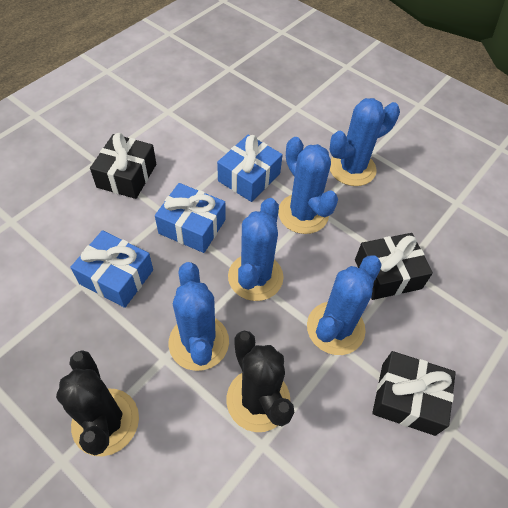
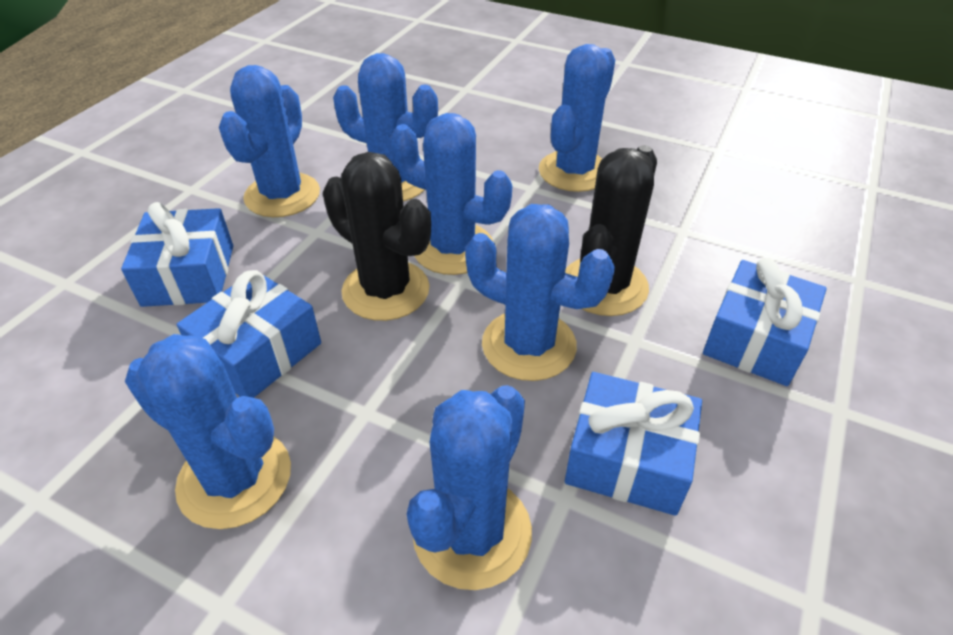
black gift: 3 -> 0
blue cactus: 5 -> 7
blue gift: 3 -> 4

